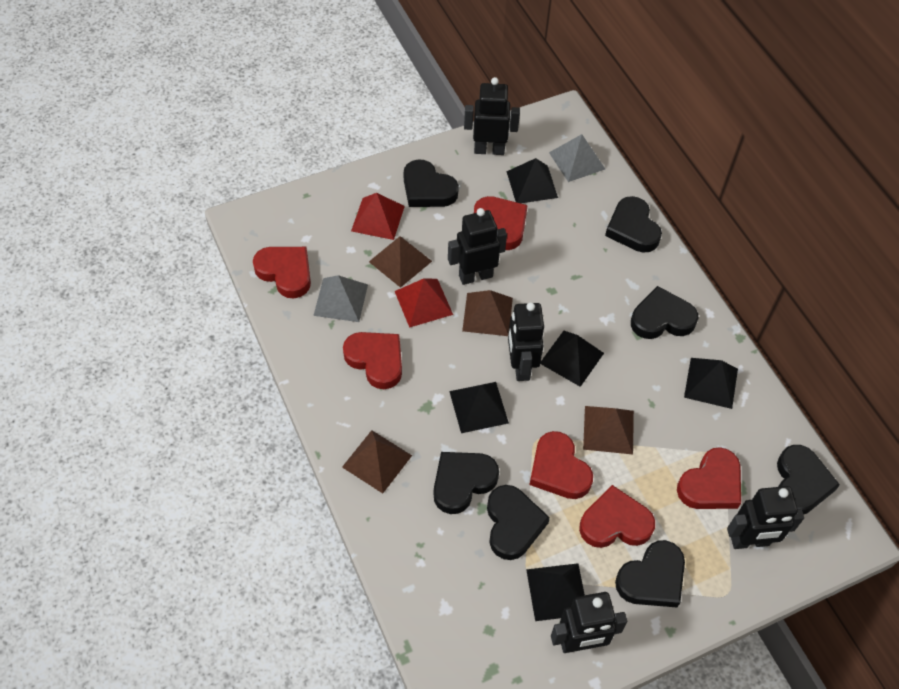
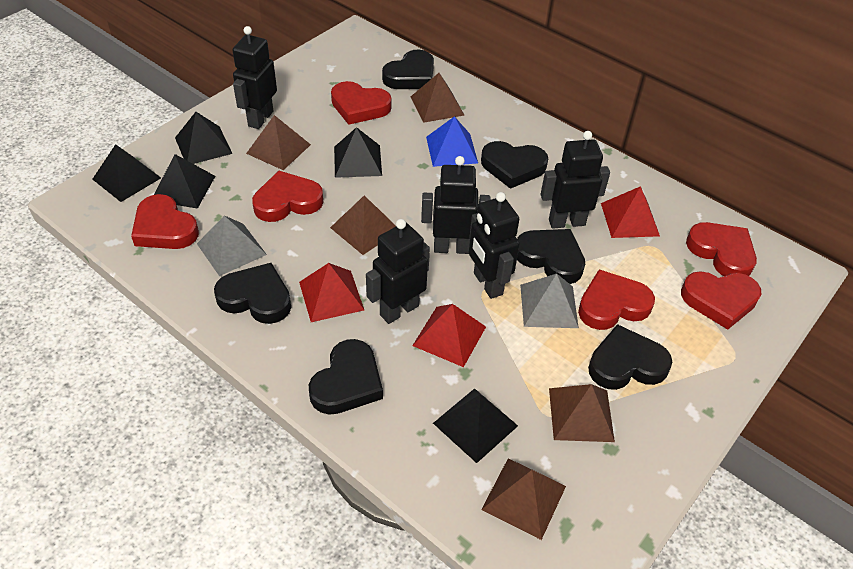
black heart: 7 -> 6
blue pyramid: 0 -> 1
brown pyramid: 4 -> 5
red pyramid: 2 -> 3

